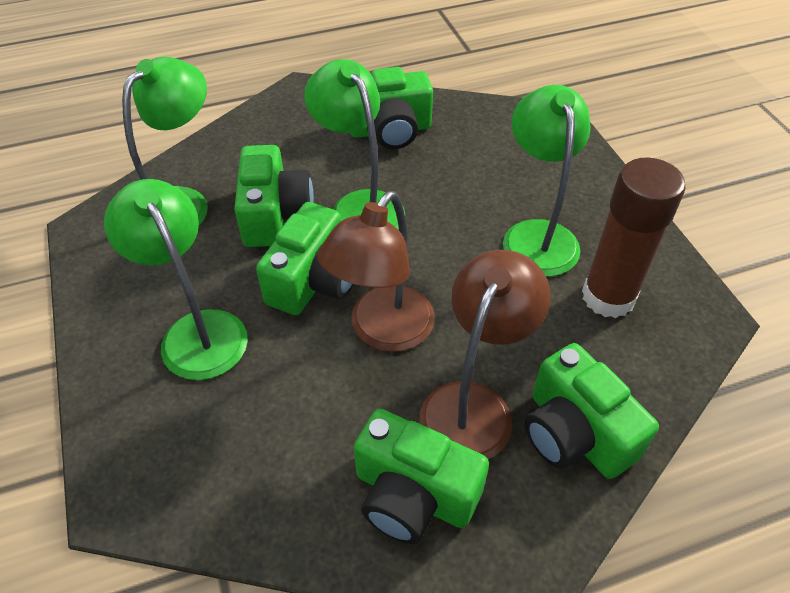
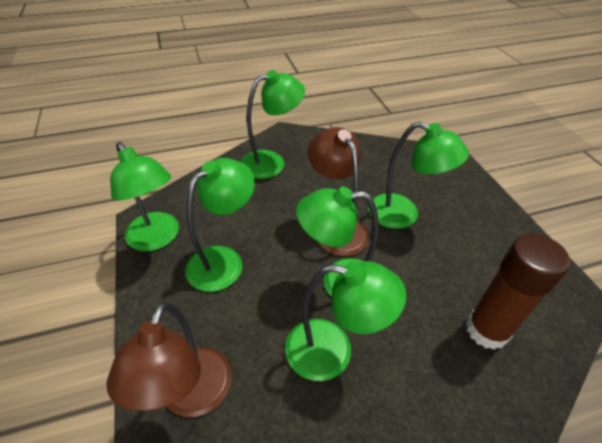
green camera: 5 -> 0
green lamp: 4 -> 6

